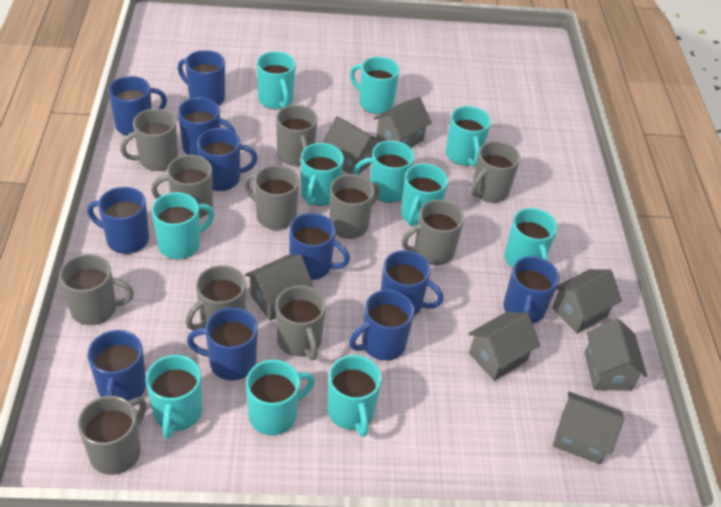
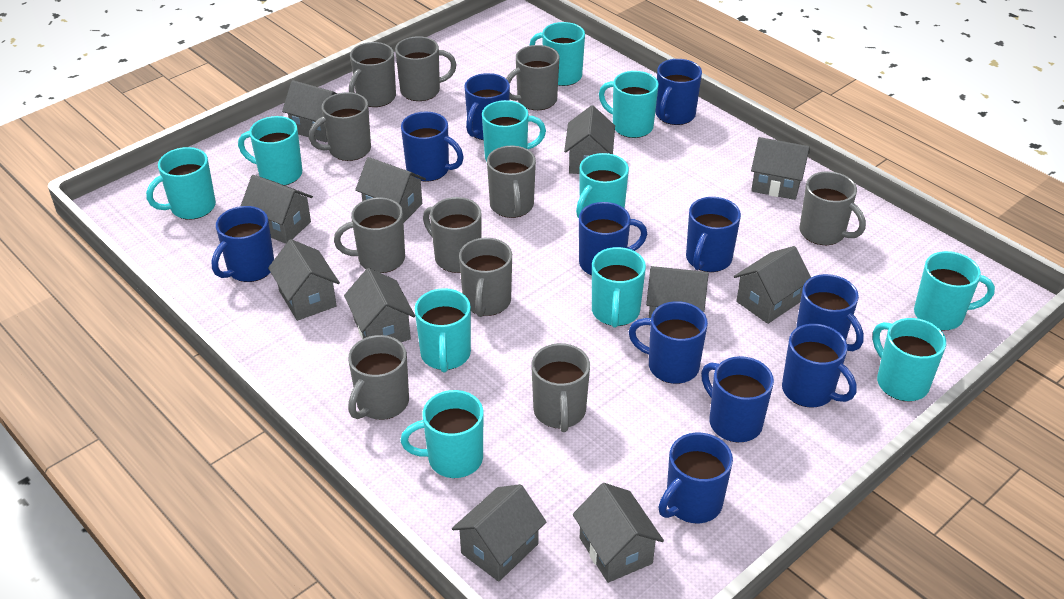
grey house: 7 -> 11

